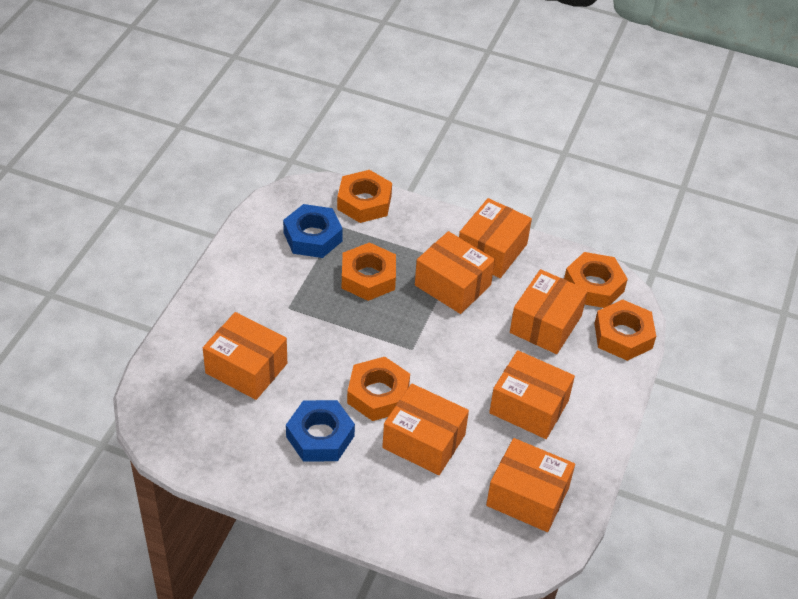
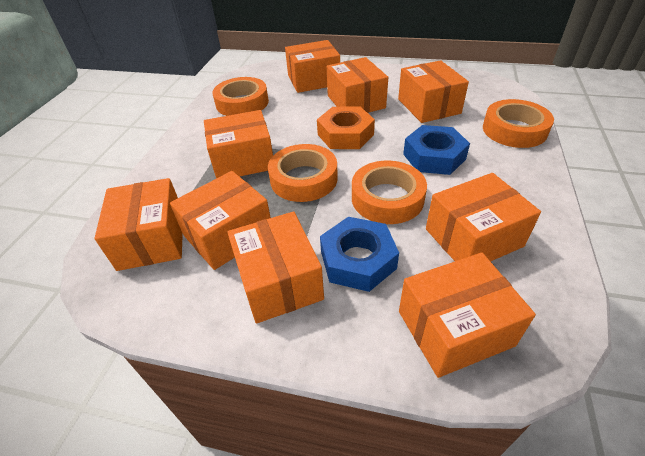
orange box: 7 -> 9
orange nut: 5 -> 1
orange tape: 0 -> 4

